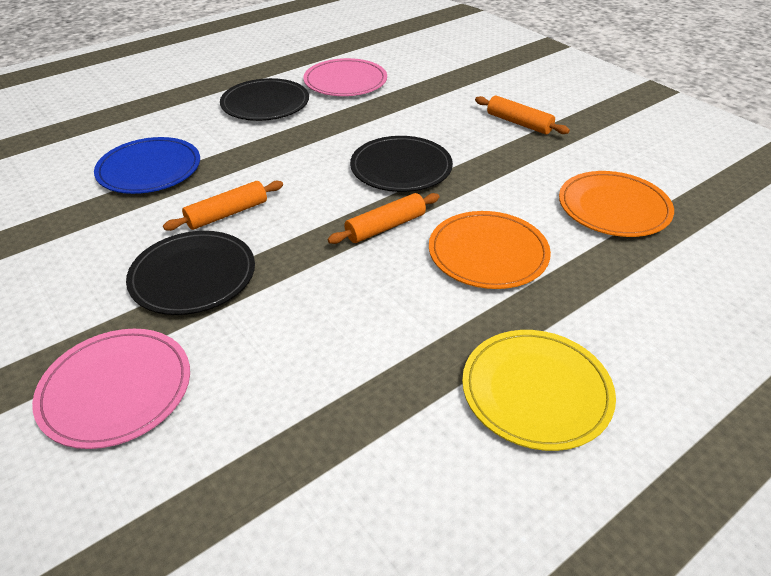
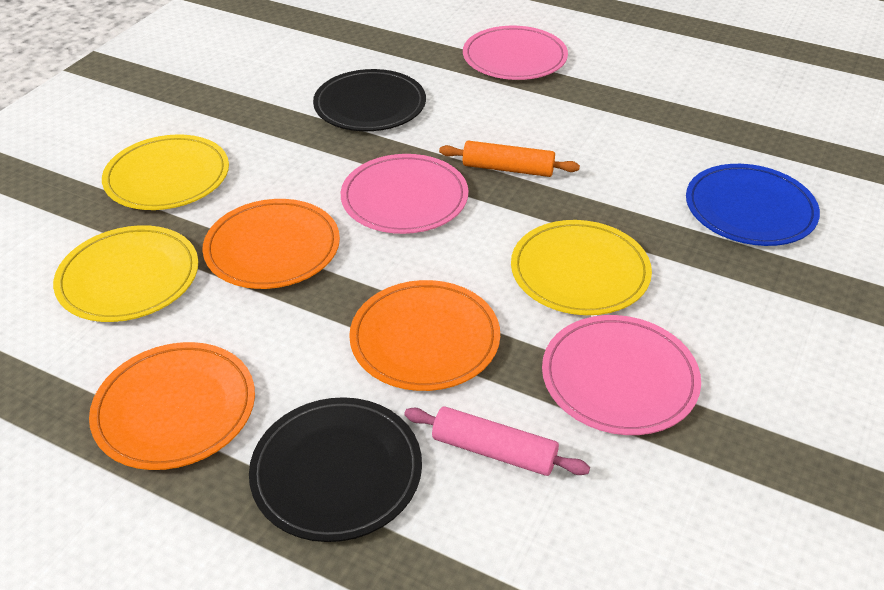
black plate: 3 -> 2
orange plate: 2 -> 3
orange rolling pin: 3 -> 1
pink plate: 2 -> 3
pink rolling pin: 0 -> 1
yellow plate: 1 -> 3

